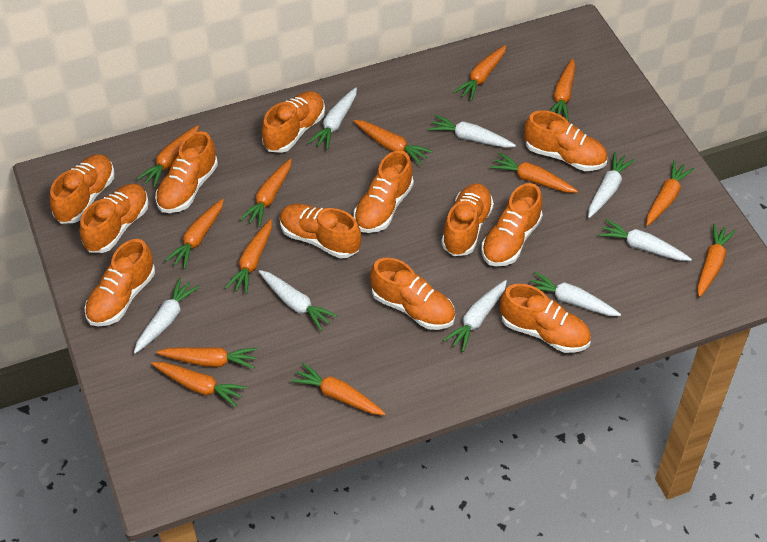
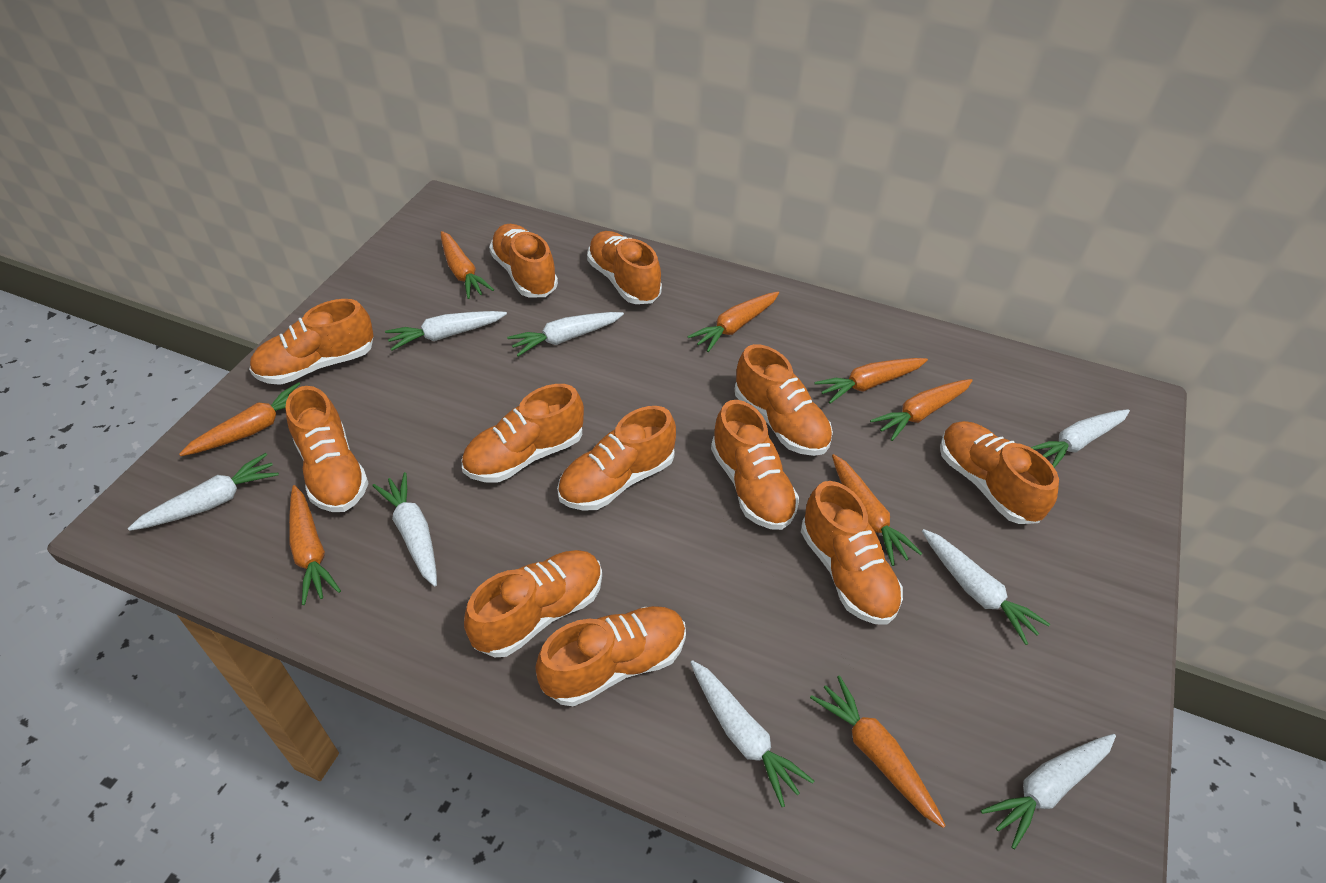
orange carrot: 13 -> 8

